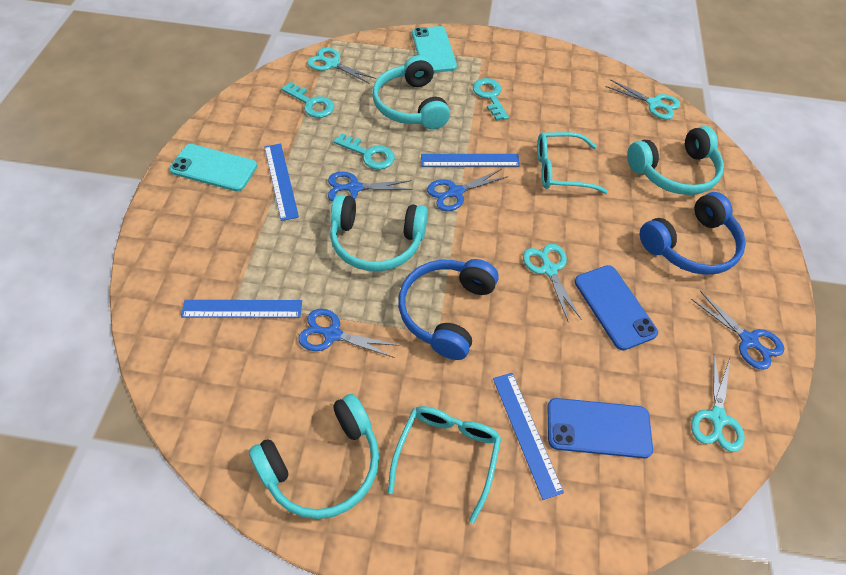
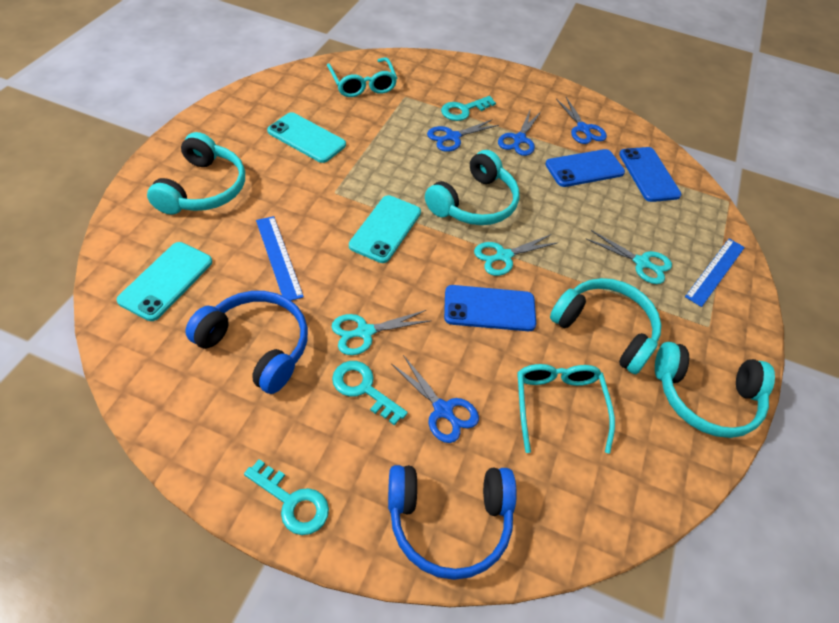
blue phone: 2 -> 3
blue ruler: 4 -> 2
turquoise phone: 2 -> 3
turquoise scissors: 4 -> 3

